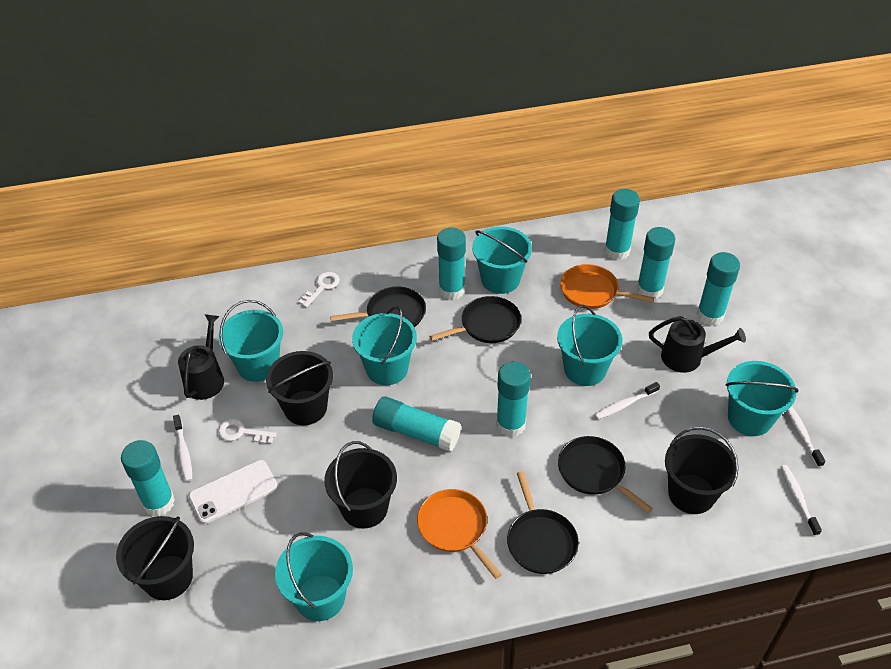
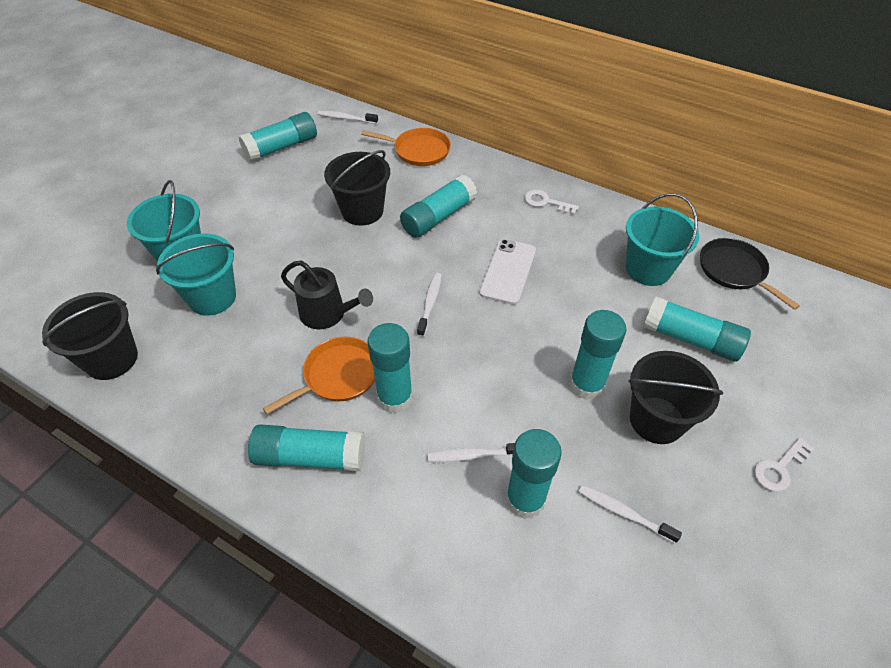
black bucket: 4 -> 3
black pan: 4 -> 1
black watering can: 2 -> 1
turquoise bucket: 6 -> 3

